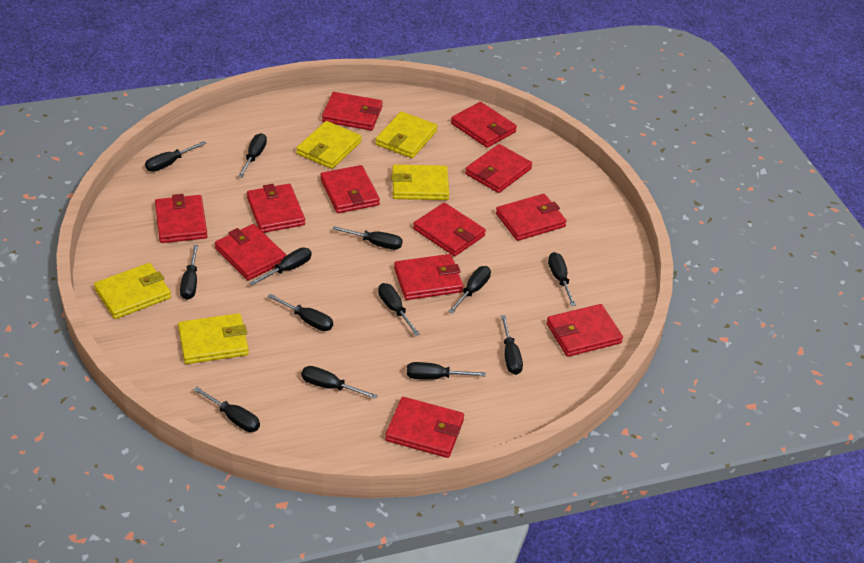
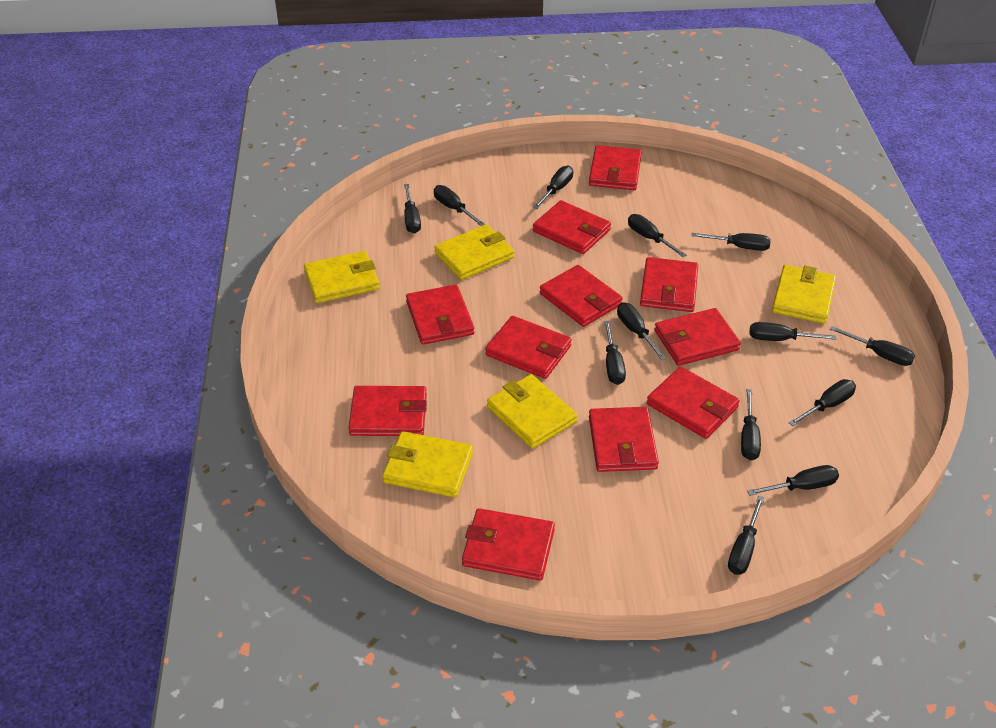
red wallet: 12 -> 11

